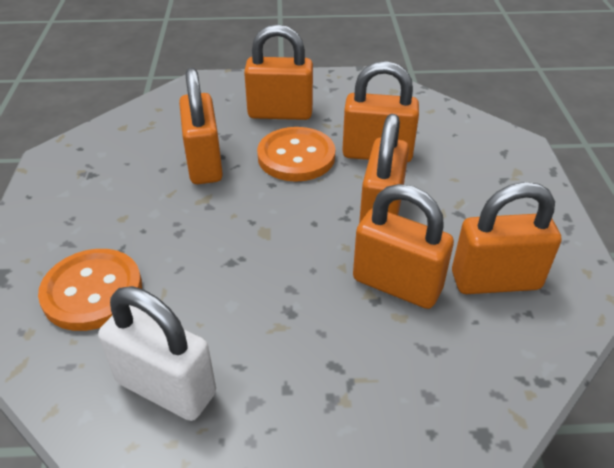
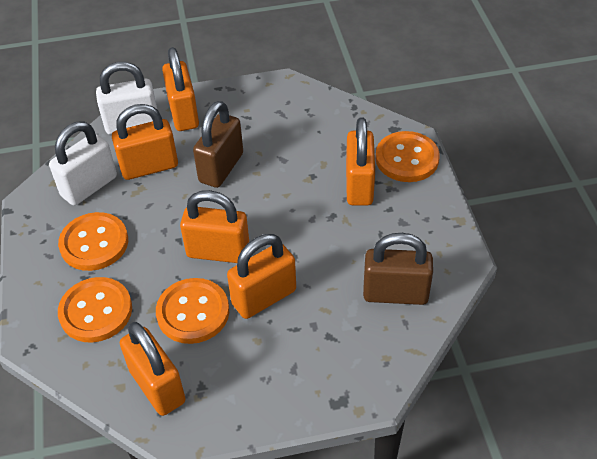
brown padlock: 0 -> 2
orange button: 2 -> 4
white padlock: 1 -> 2

